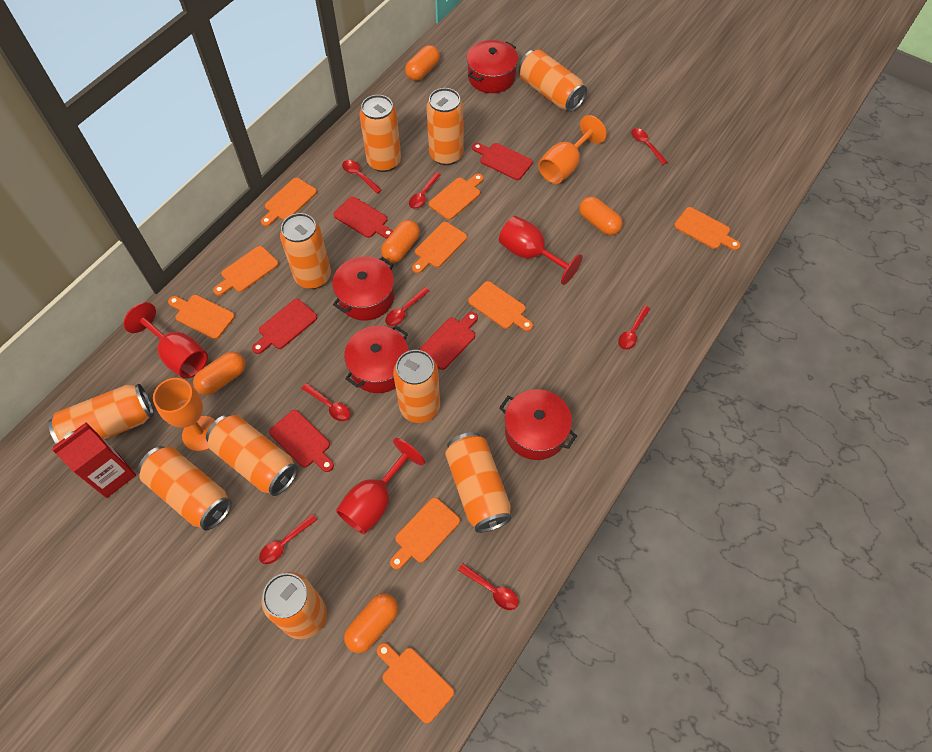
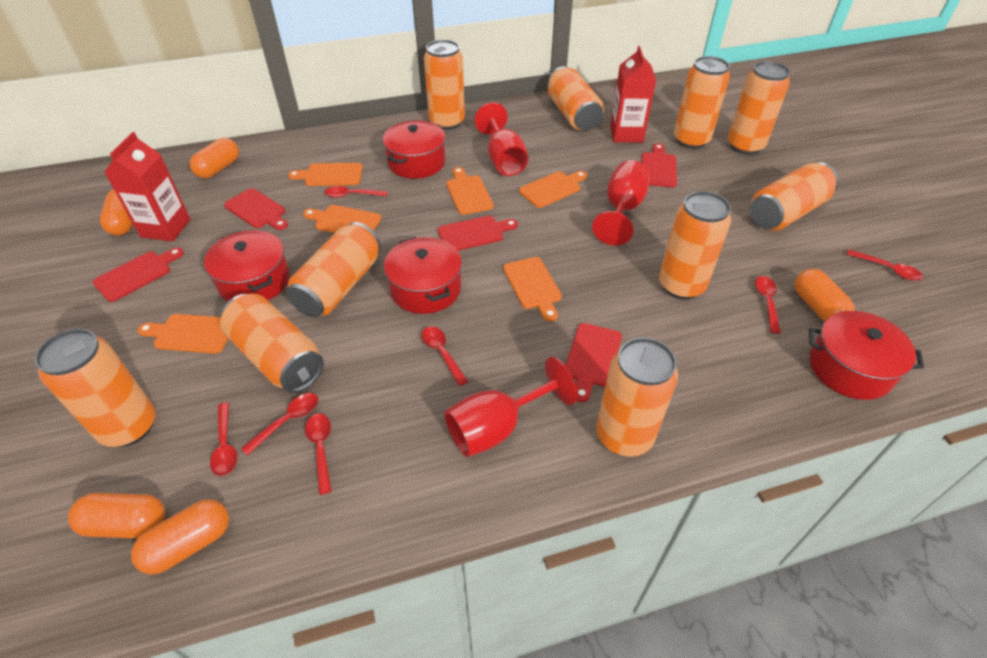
orange cutting board: 9 -> 6
orange goblet: 2 -> 0
red carton: 1 -> 2
red spoon: 8 -> 7

